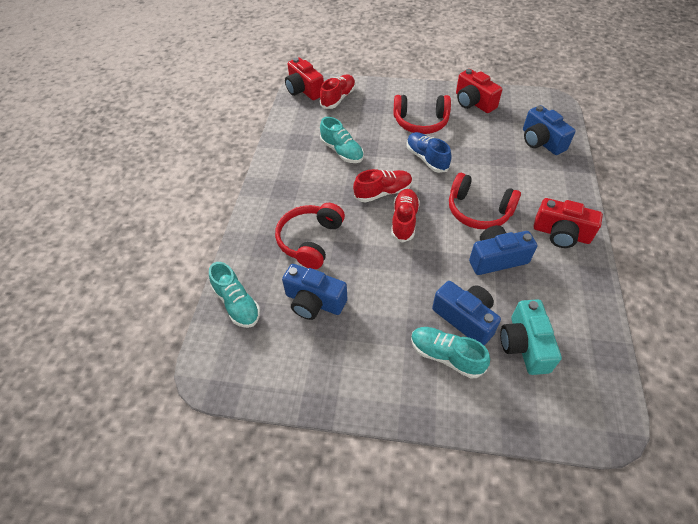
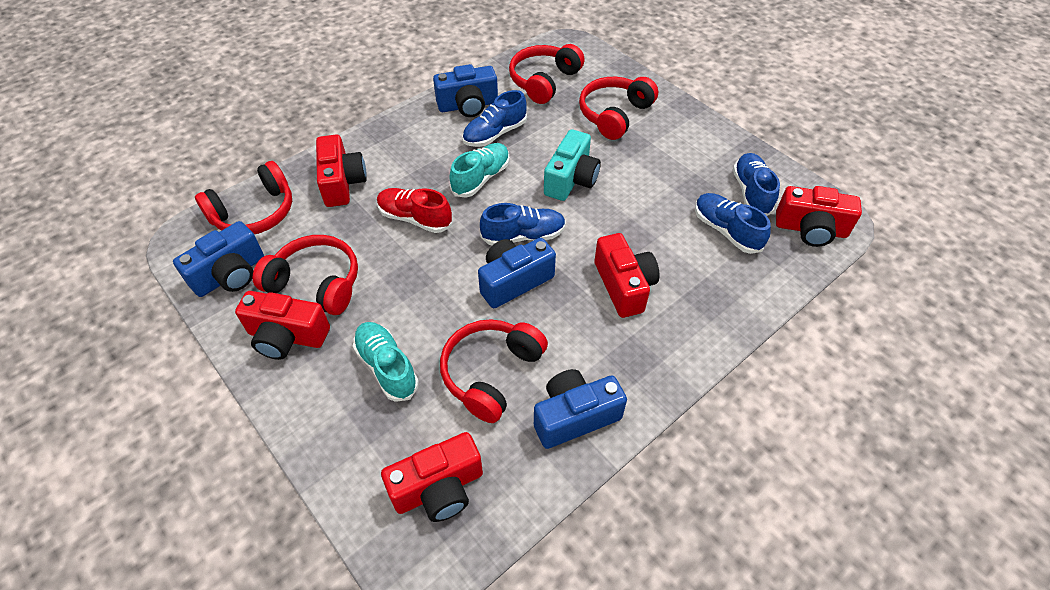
blue shoe: 1 -> 4
red camera: 3 -> 5
red headphones: 3 -> 5
red shoe: 3 -> 1
turquoise shoe: 3 -> 2

